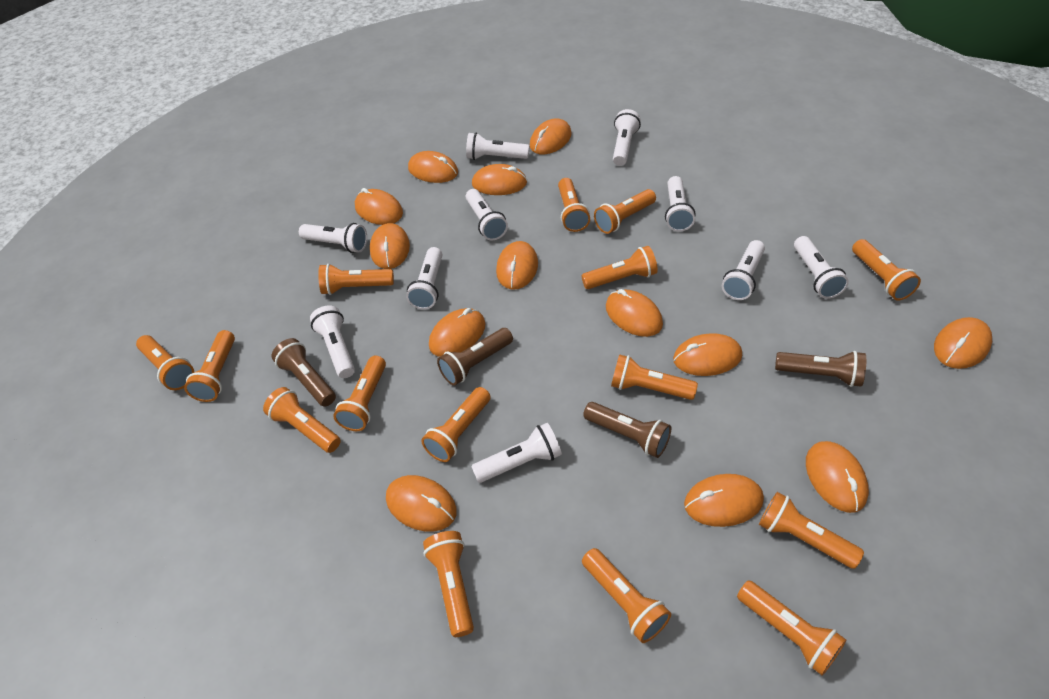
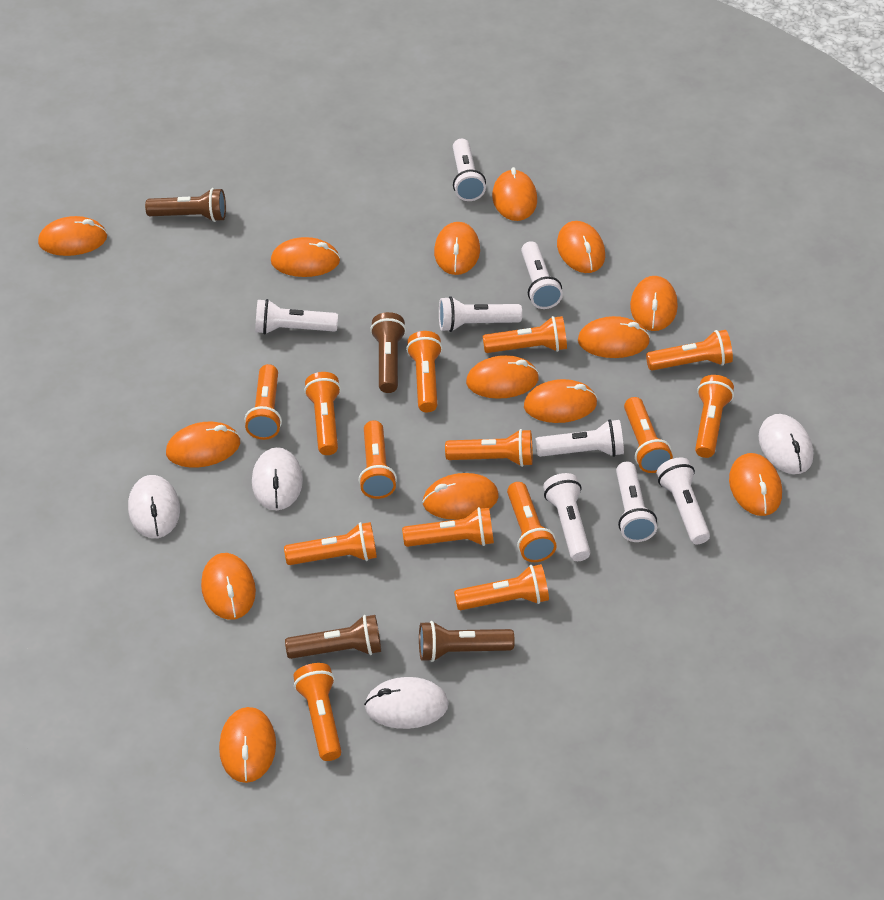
orange flashlight: 15 -> 14
orange mouse: 13 -> 14
white flashlight: 10 -> 8
white mouse: 0 -> 4

